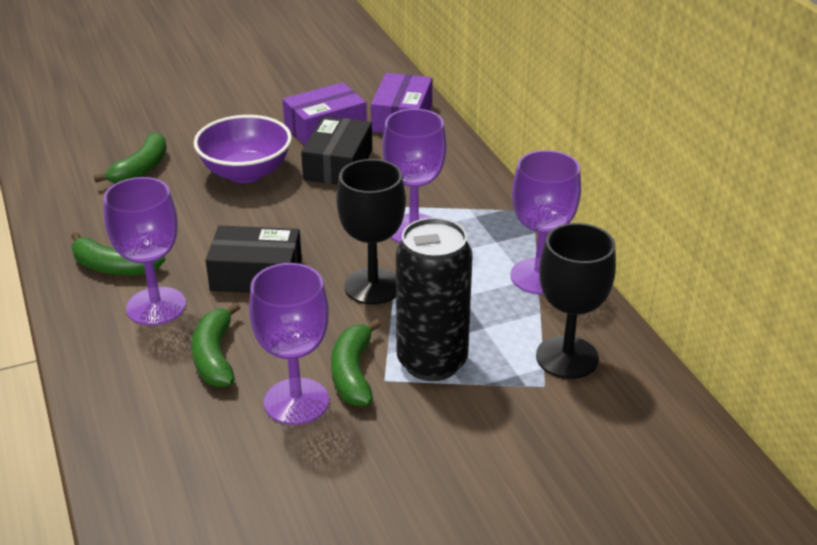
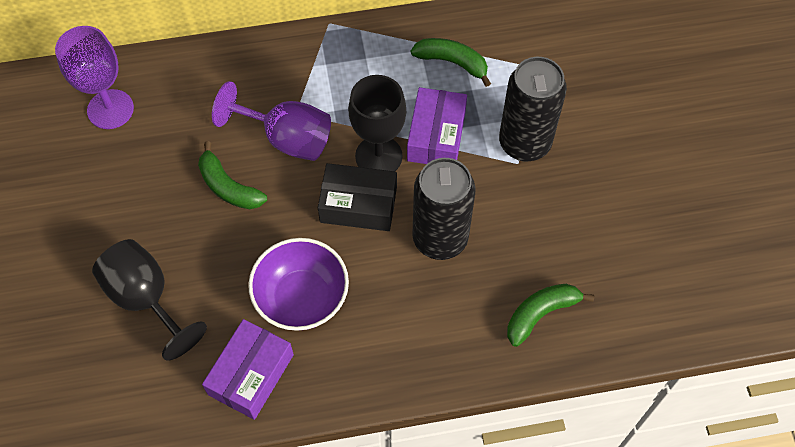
black box: 2 -> 1
black can: 1 -> 2
green banana: 4 -> 3
purple goblet: 4 -> 2

